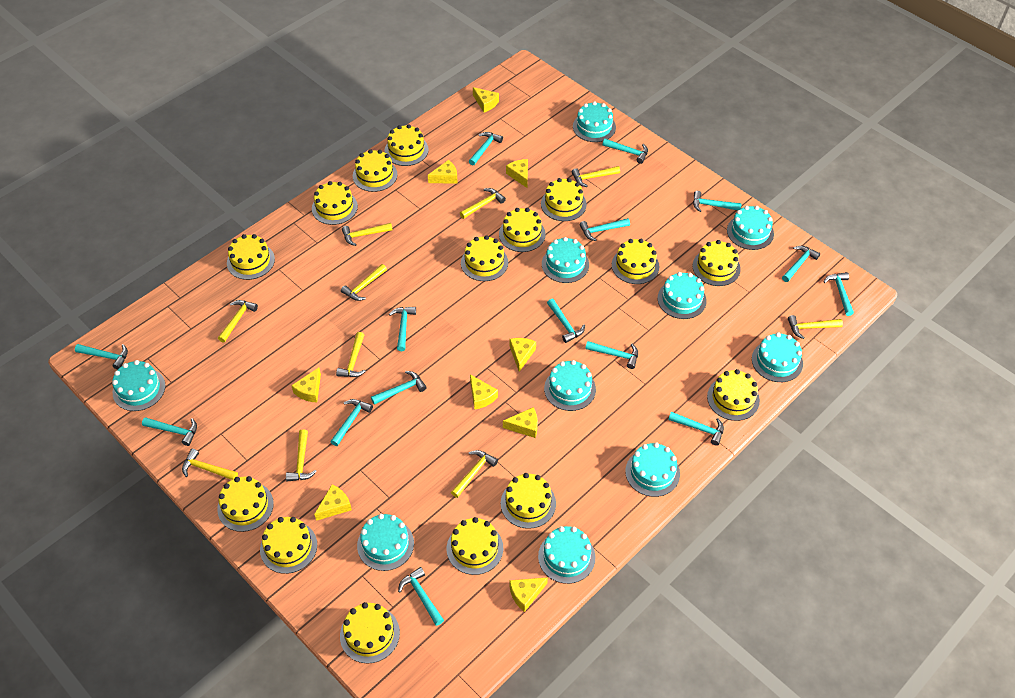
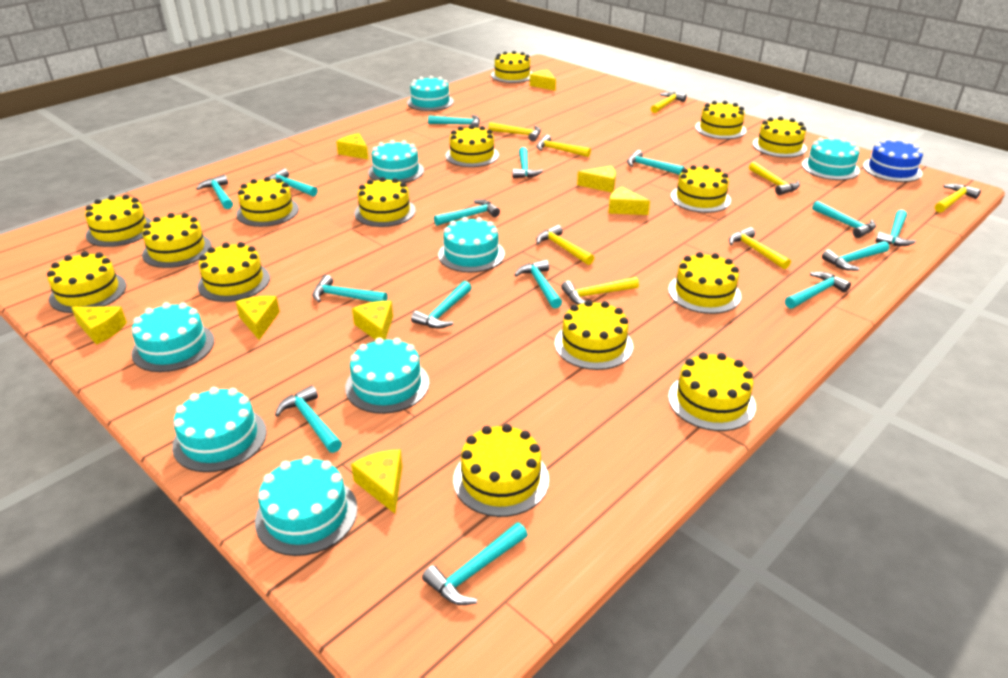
blue cake: 0 -> 1
turquoise cake: 10 -> 8
yellow cheese: 9 -> 8
yellow hammer: 10 -> 8

